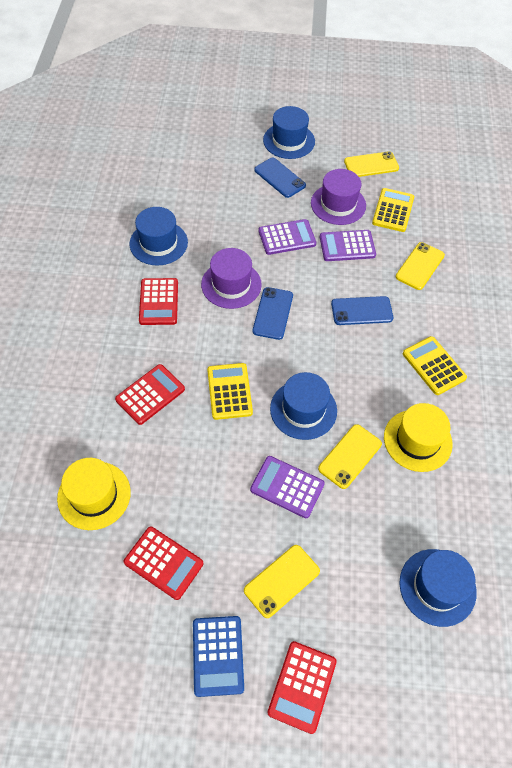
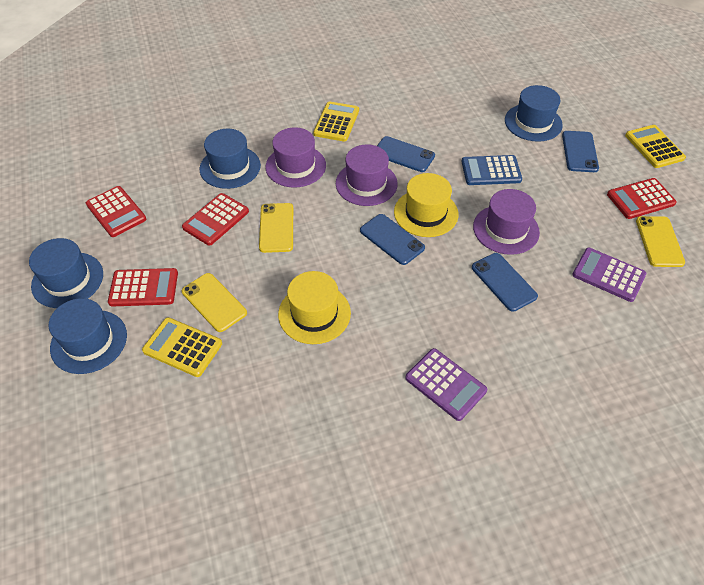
blue phone: 3 -> 4
purple calculator: 3 -> 2
purple hat: 2 -> 3
yellow phone: 4 -> 3

